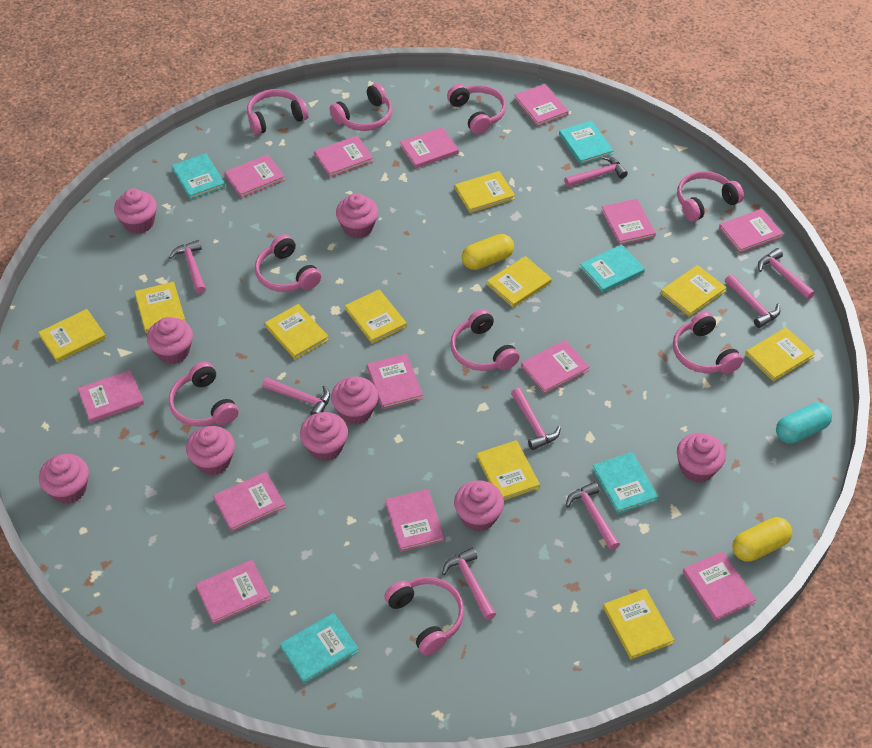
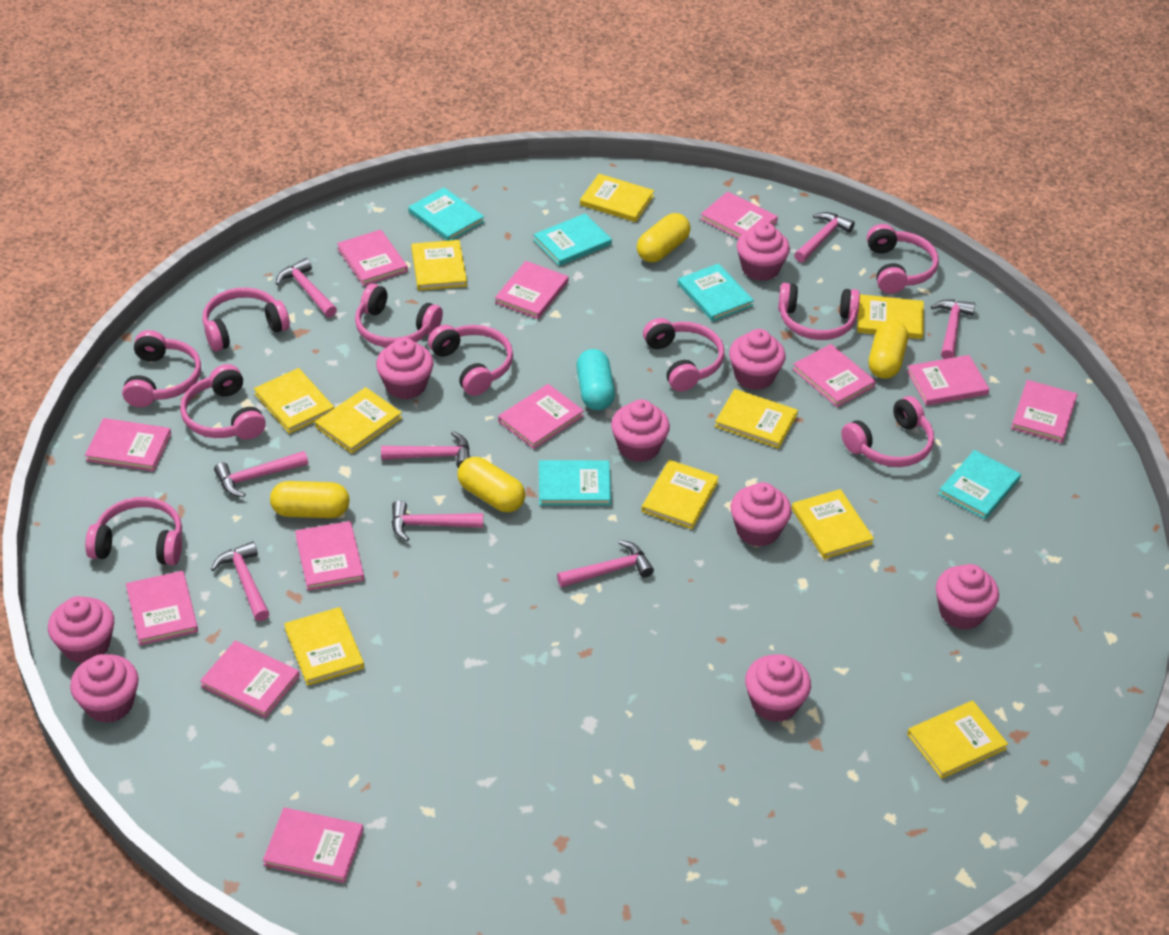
pink book: 13 -> 12
pink headphones: 9 -> 10
yellow capsule: 2 -> 4

